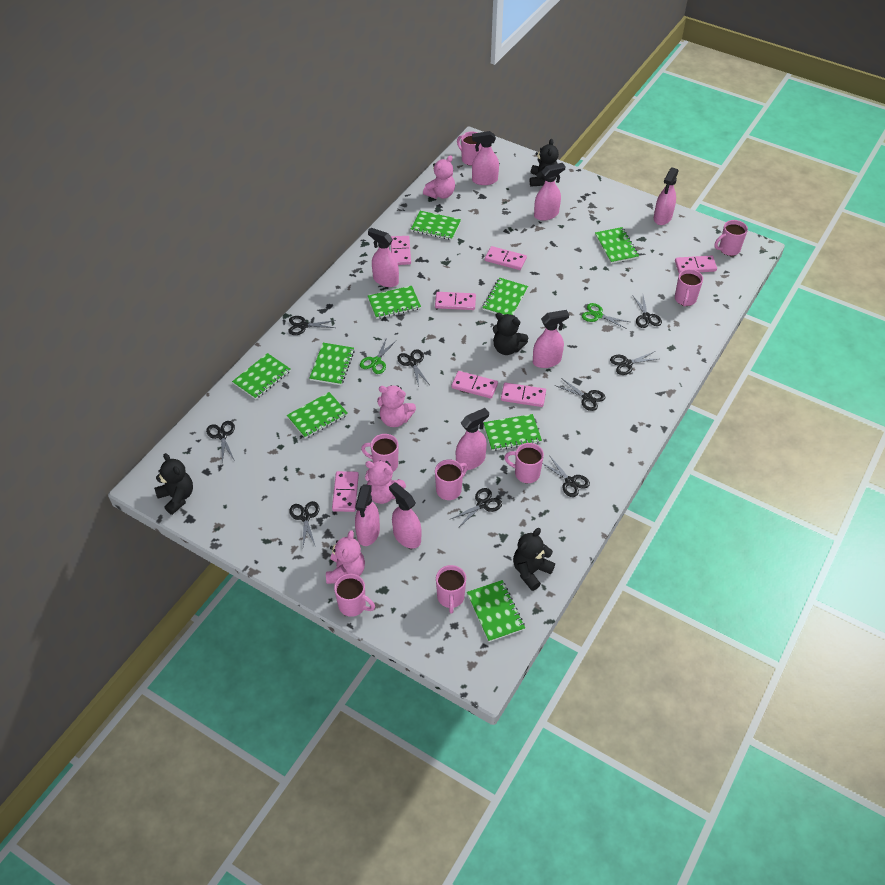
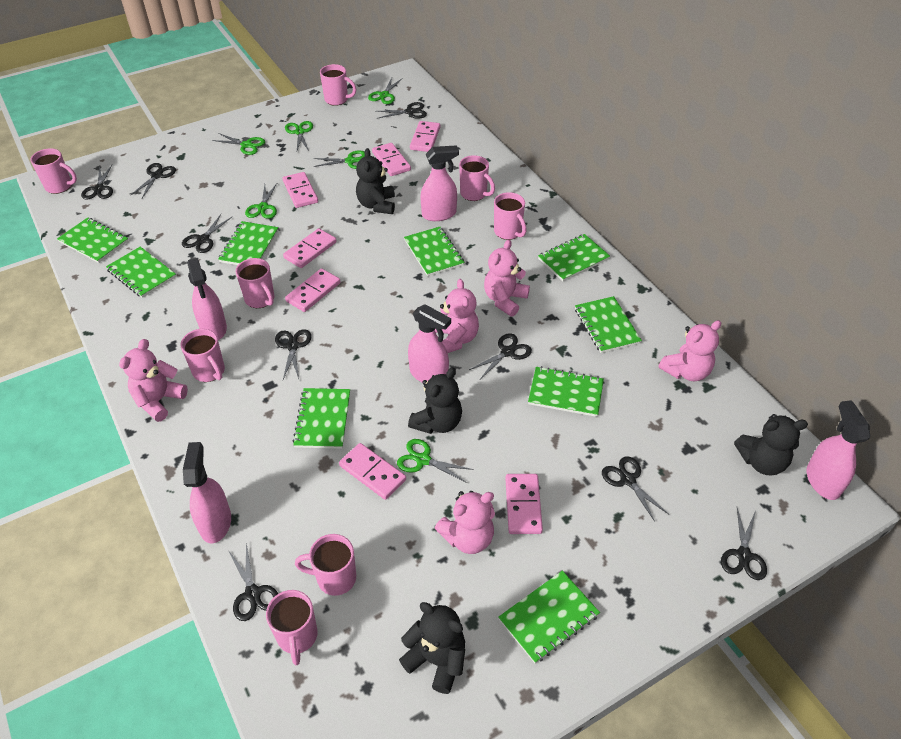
green scissors: 2 -> 6
pink spray bottle: 8 -> 5
pink teddy bear: 4 -> 5

